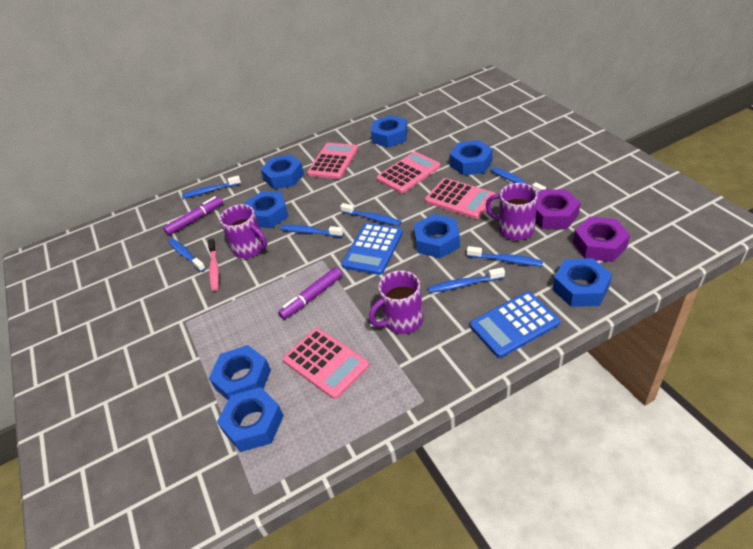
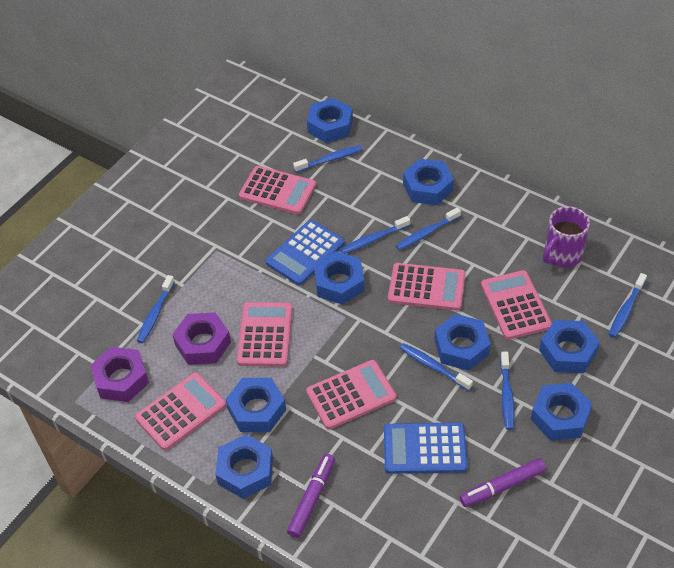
pink calculator: 4 -> 6
pink toothbrush: 1 -> 0
purple mug: 3 -> 1

